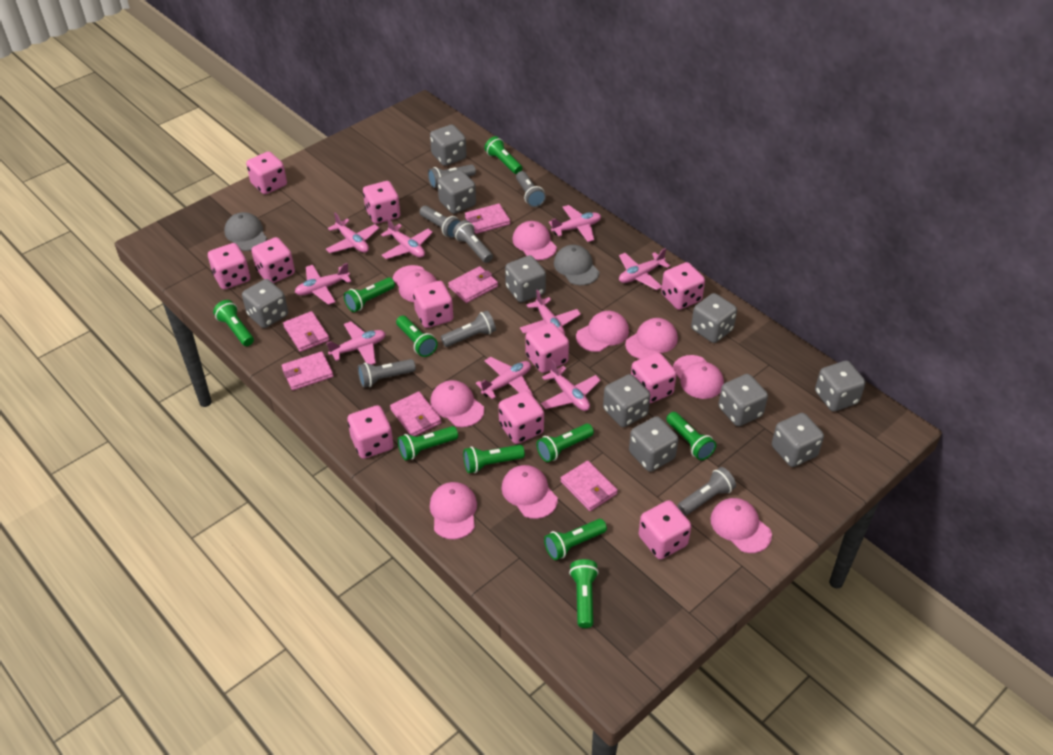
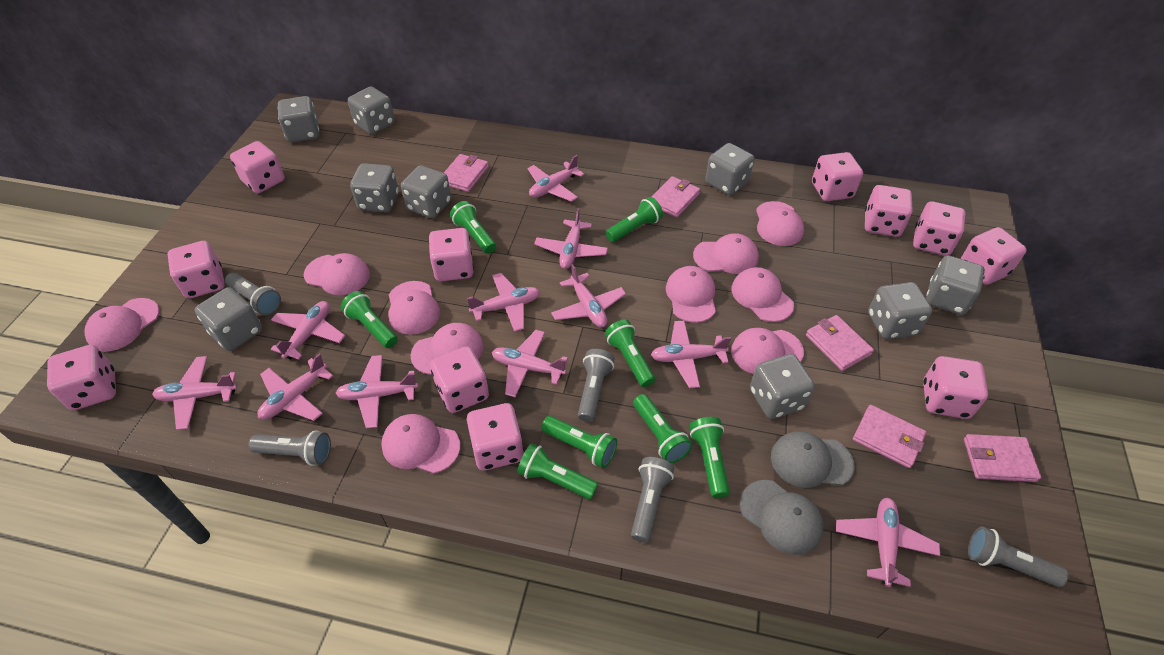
green flashlight: 10 -> 8
grey dice: 10 -> 9
grey flashlight: 7 -> 5
pink cap: 9 -> 10
pink plane: 9 -> 11
pink wallet: 6 -> 5

